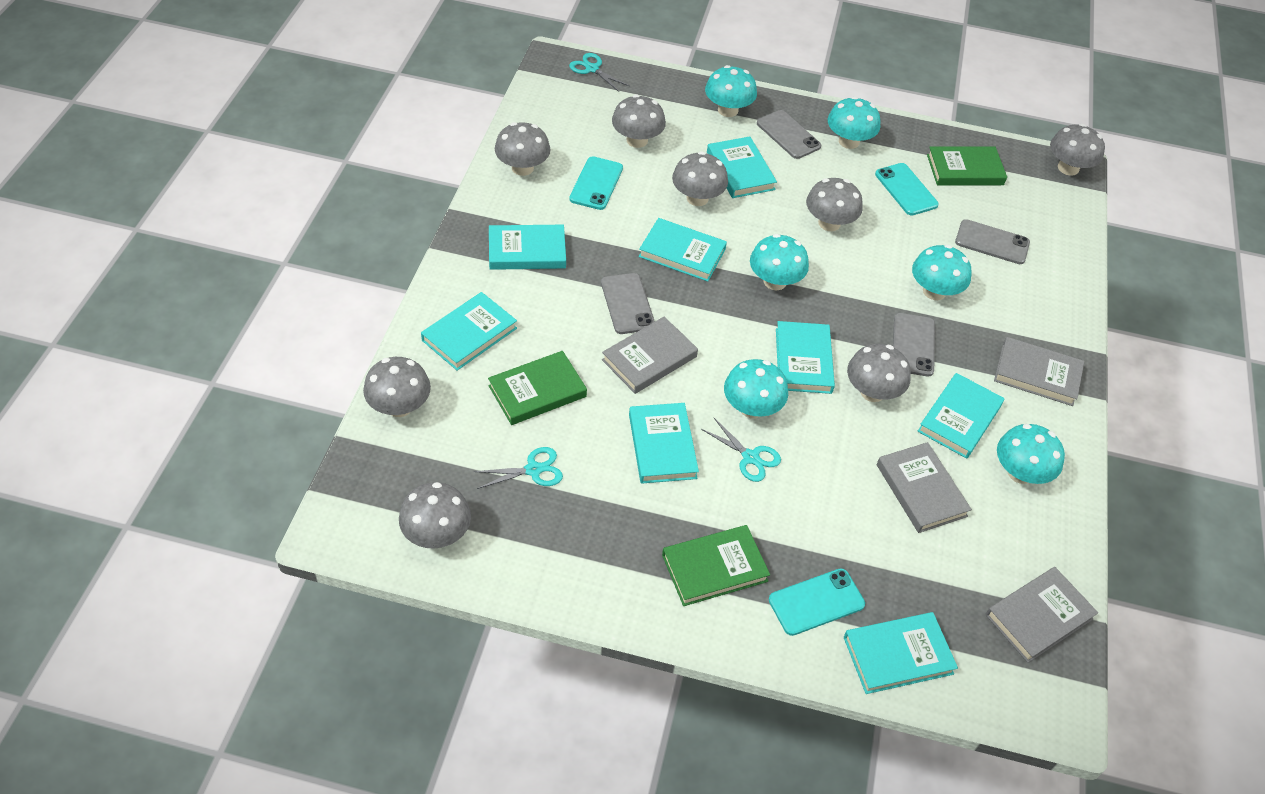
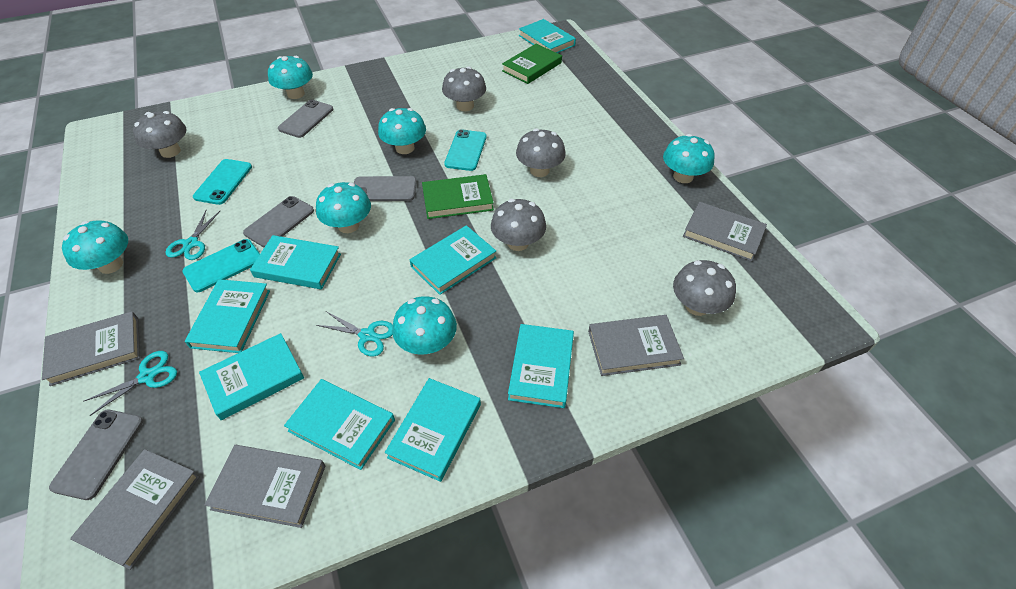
green book: 3 -> 2
grey book: 4 -> 5
grey mushroom: 8 -> 5

